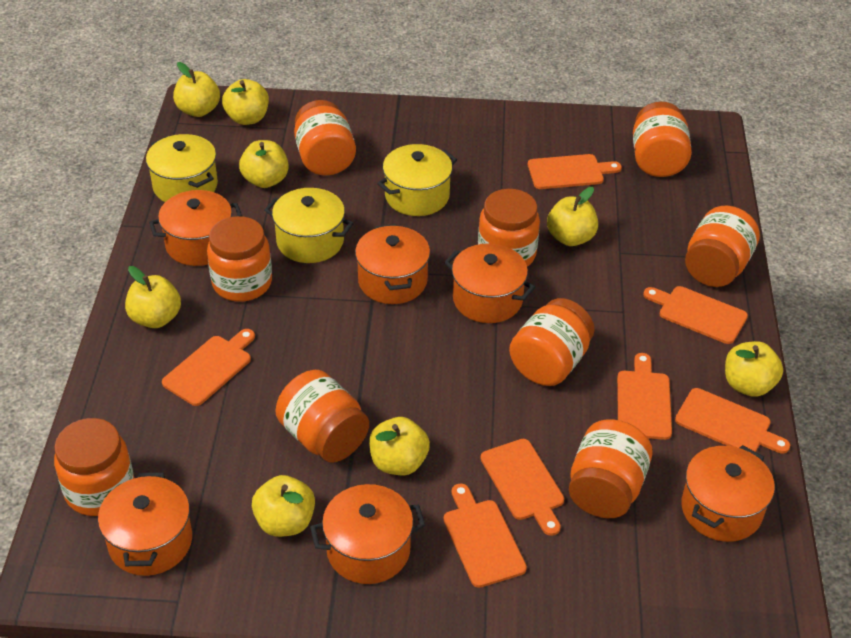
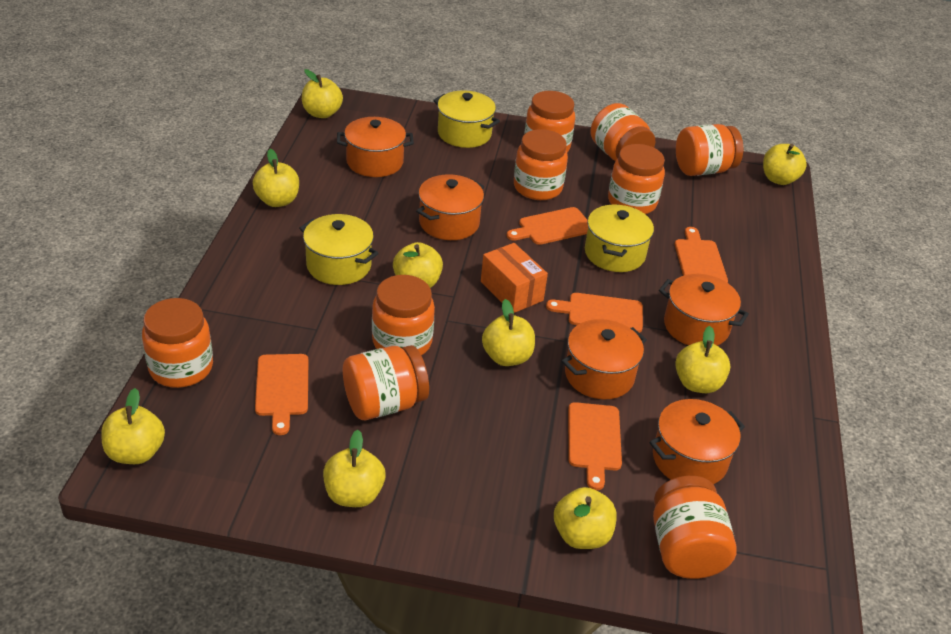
orange box: 0 -> 1
orange cutting board: 7 -> 5
orange pot: 6 -> 5
yellow apple: 8 -> 9

